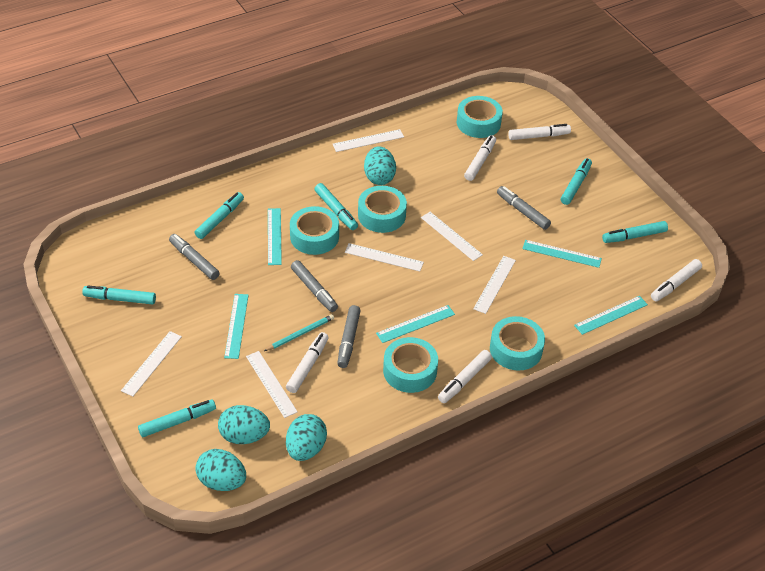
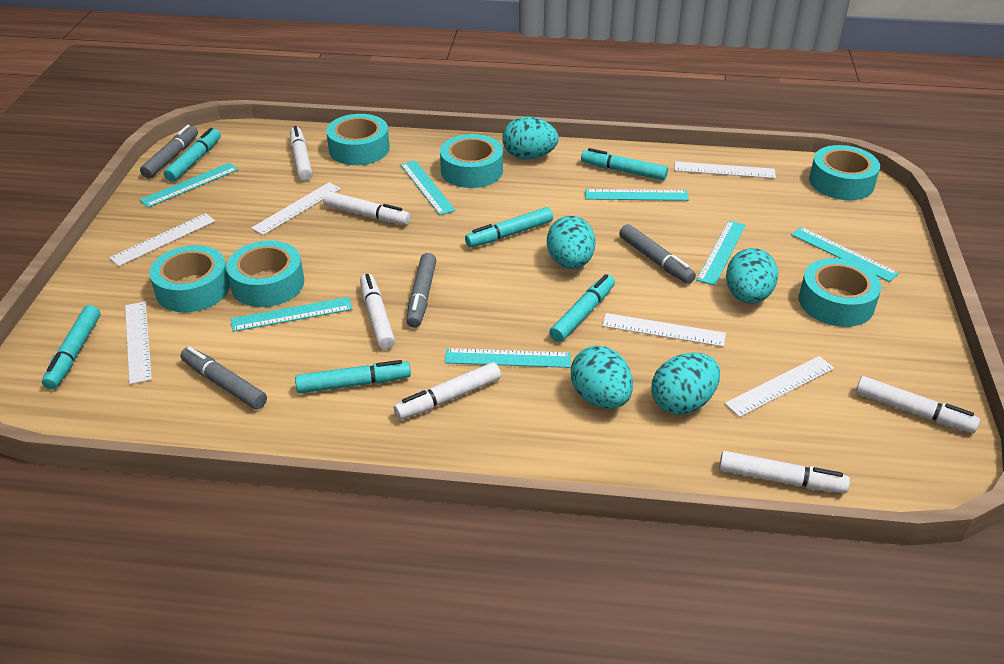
turquoise egg: 4 -> 5
turquoise pencil: 1 -> 0
turquoise ruler: 5 -> 7
turquoise tape: 5 -> 6
white marker: 5 -> 6

